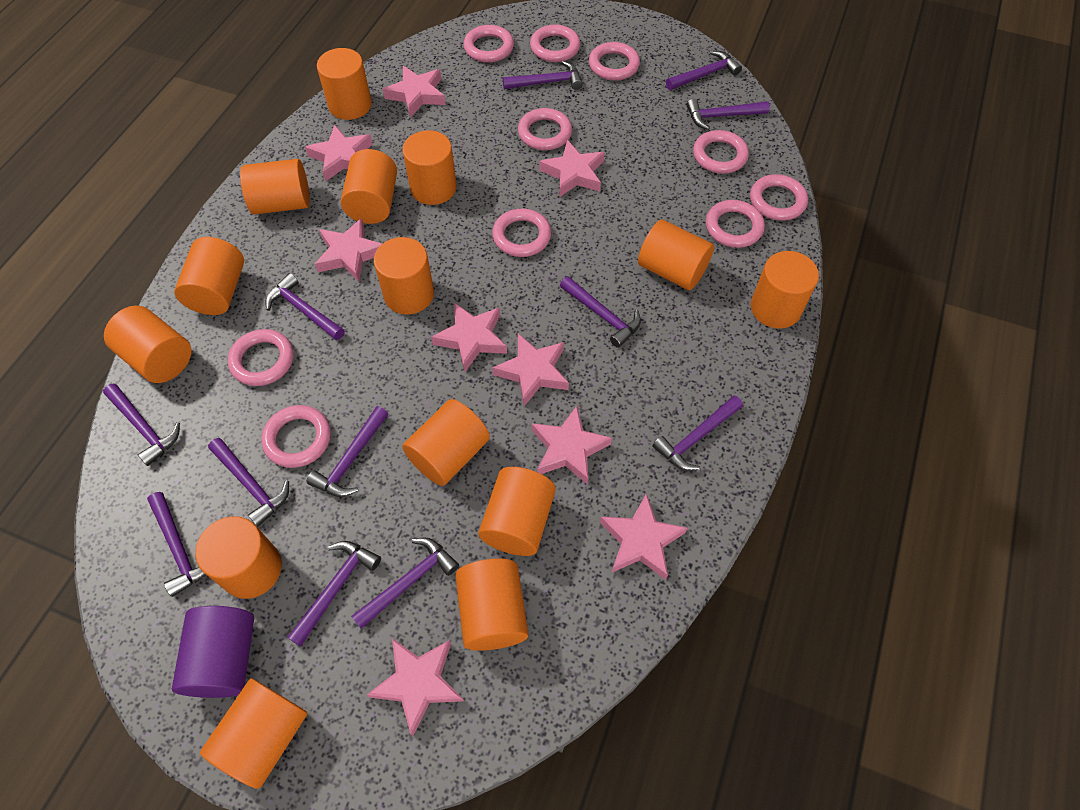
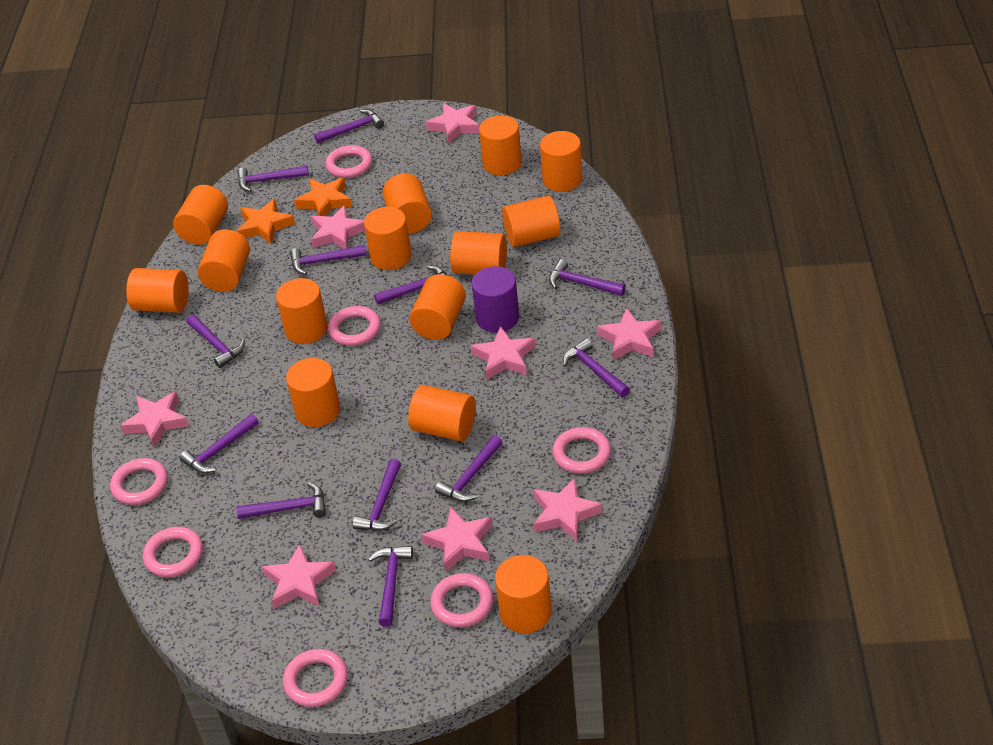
orange star: 0 -> 2
pink ring: 10 -> 7
pink star: 9 -> 8

